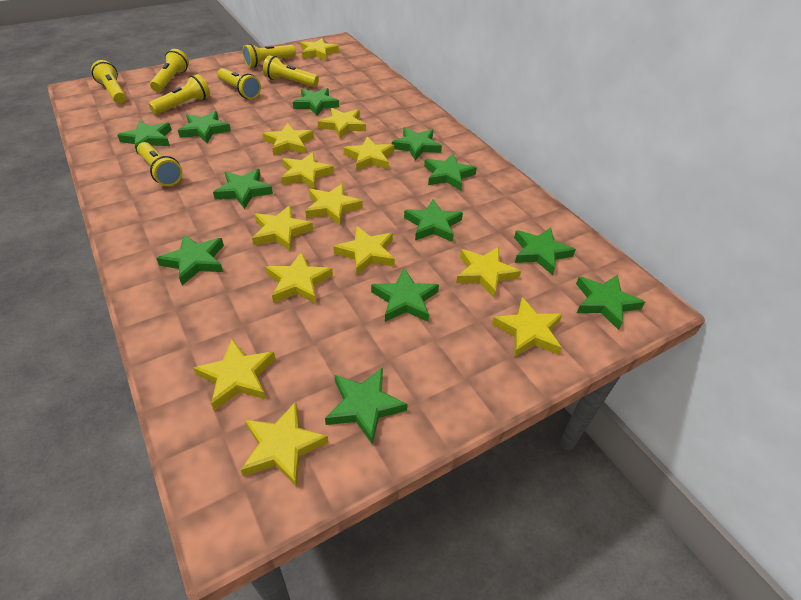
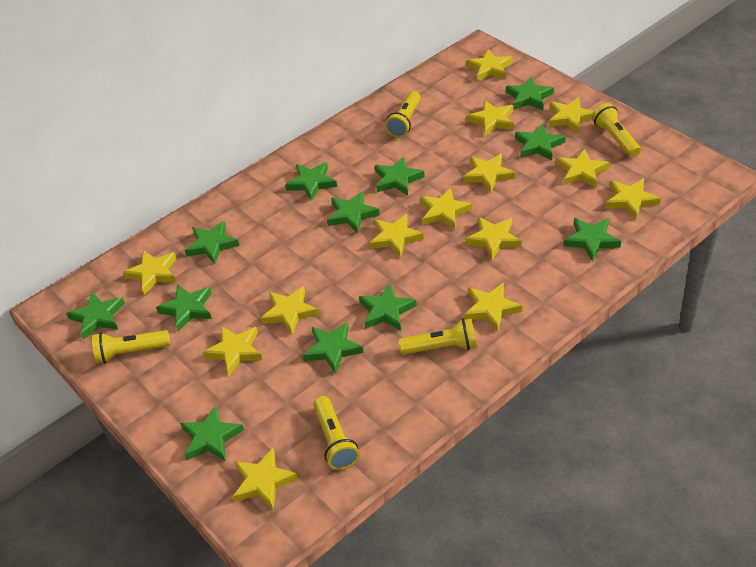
yellow flashlight: 7 -> 5
yellow star: 13 -> 14

